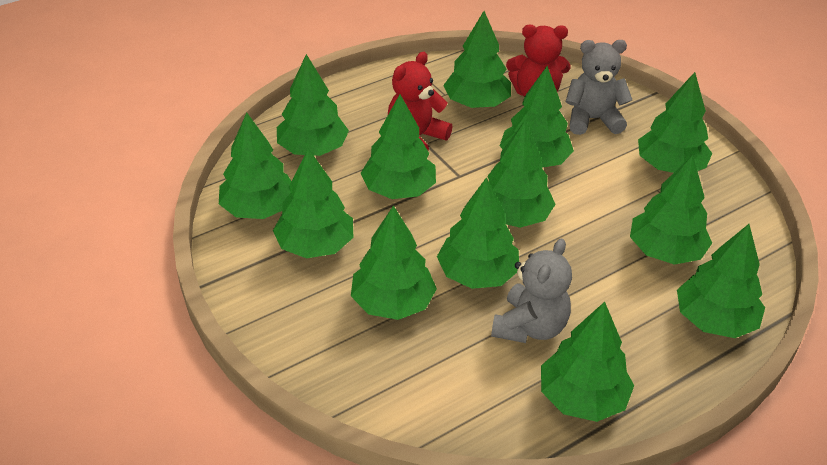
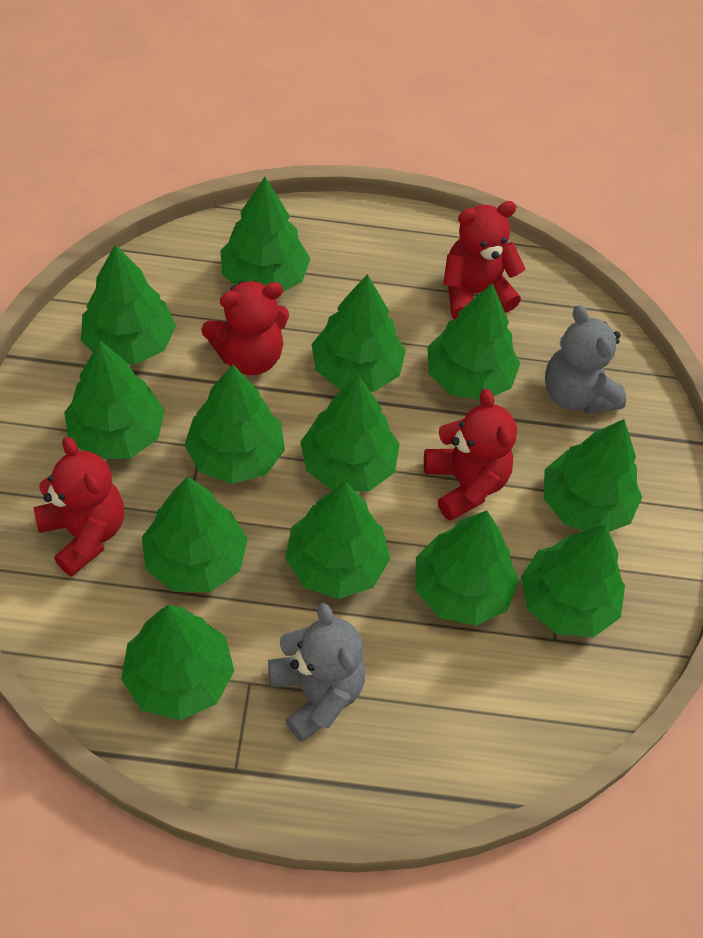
red teddy bear: 2 -> 4

